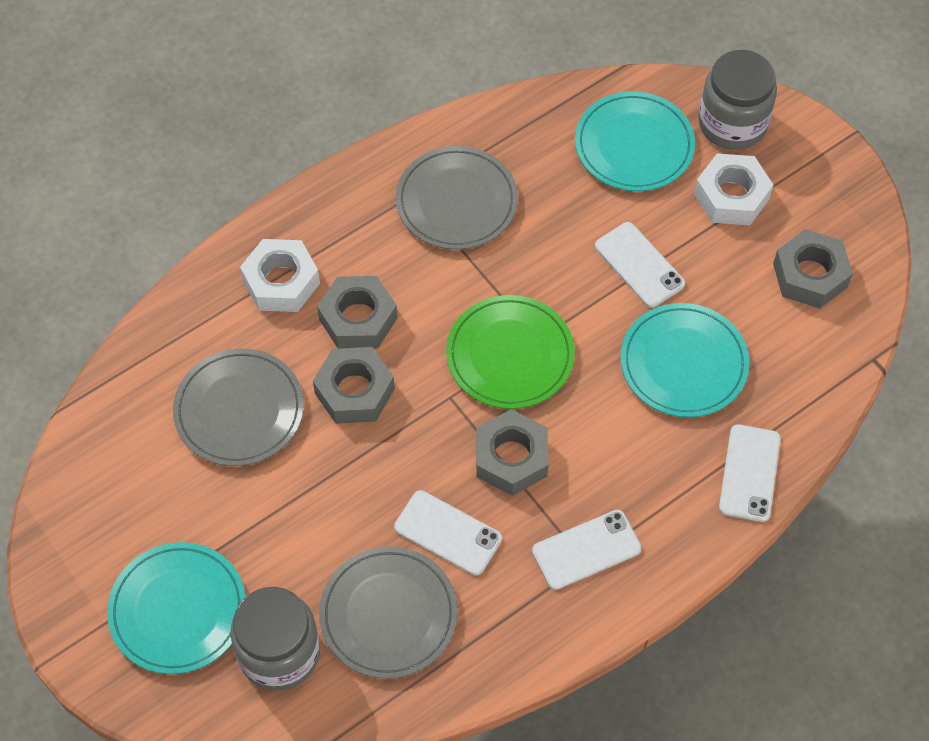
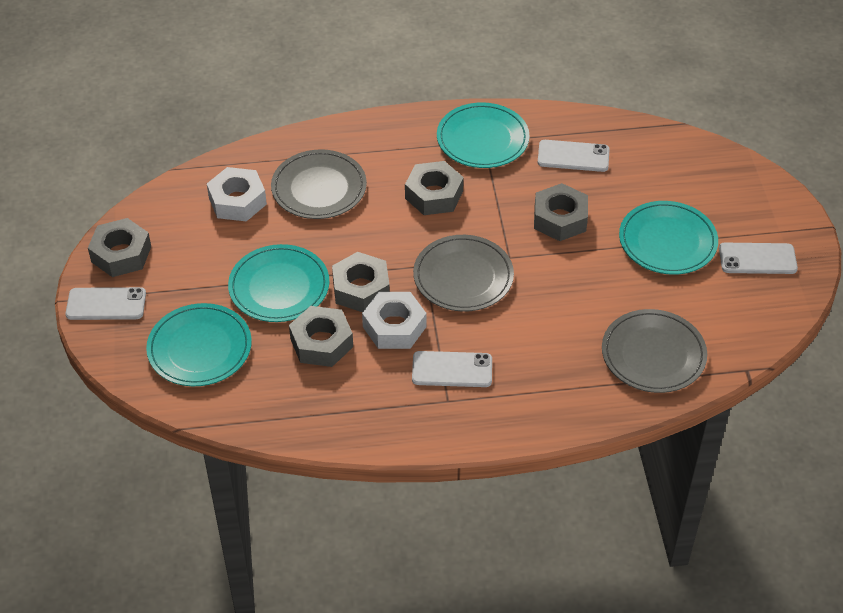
green plate: 1 -> 0
grey jar: 2 -> 0
grey nut: 4 -> 5
turquoise plate: 3 -> 4

